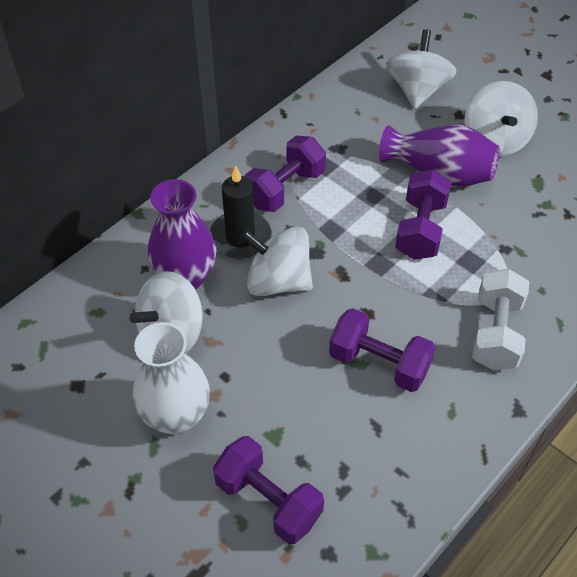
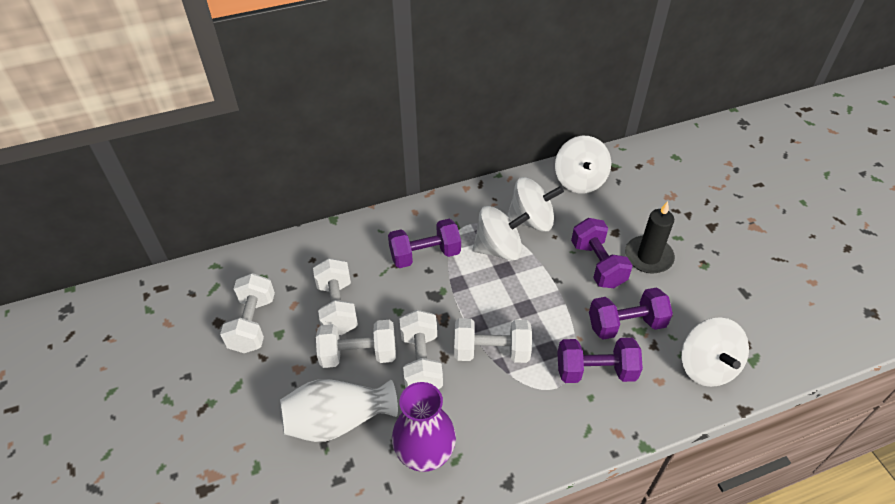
purple vase: 2 -> 1
white dumbbell: 1 -> 5

